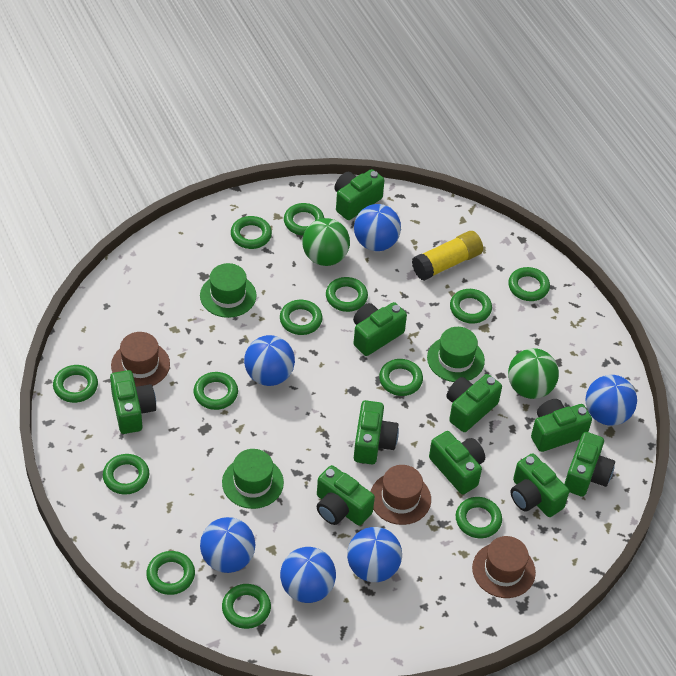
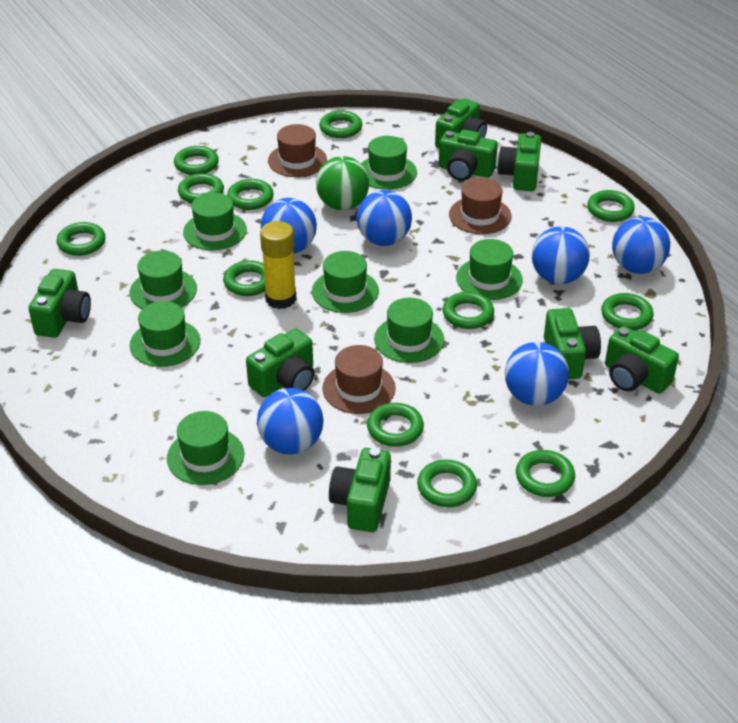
green ball: 2 -> 1
green camera: 10 -> 8
green hat: 3 -> 8
green ring: 13 -> 12

